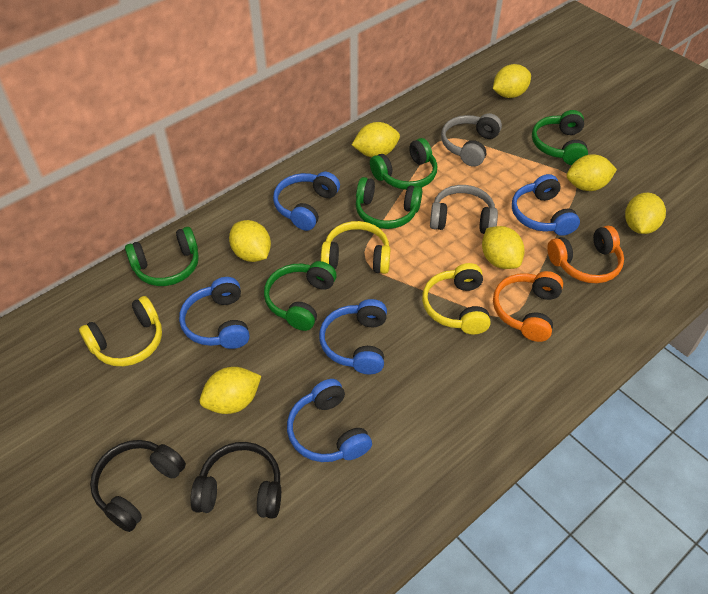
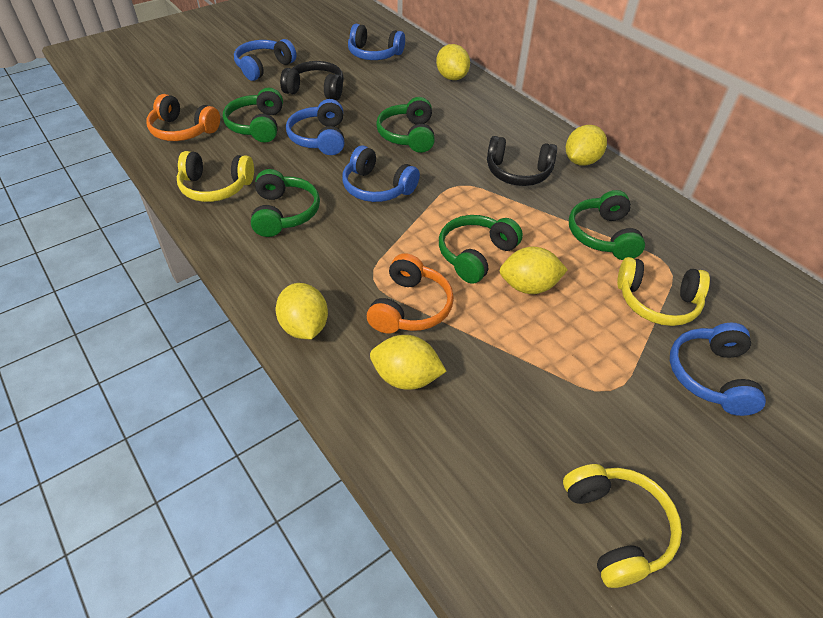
grey headphones: 2 -> 0
yellow lemon: 7 -> 5

